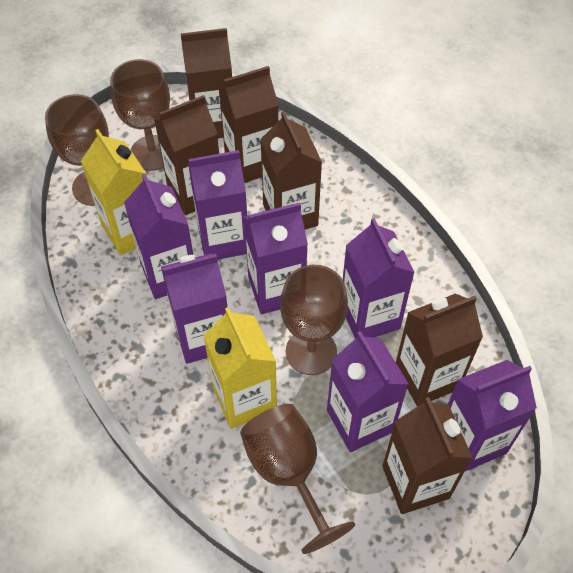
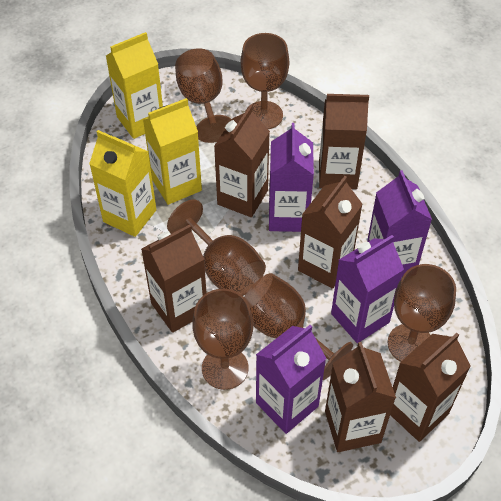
brown goblet: 4 -> 6
purple carton: 7 -> 4
yellow carton: 2 -> 3

